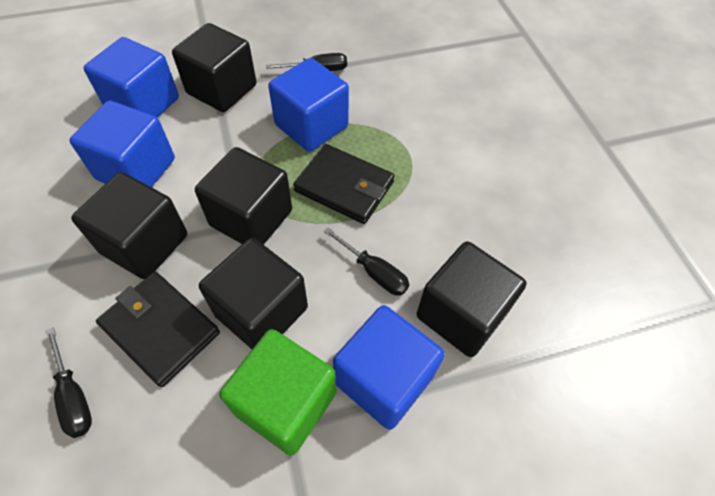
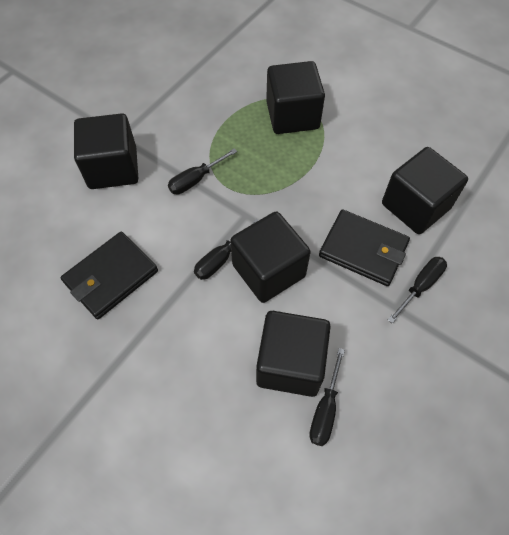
black screwdriver: 3 -> 4
blue cube: 4 -> 0
green cube: 1 -> 0

